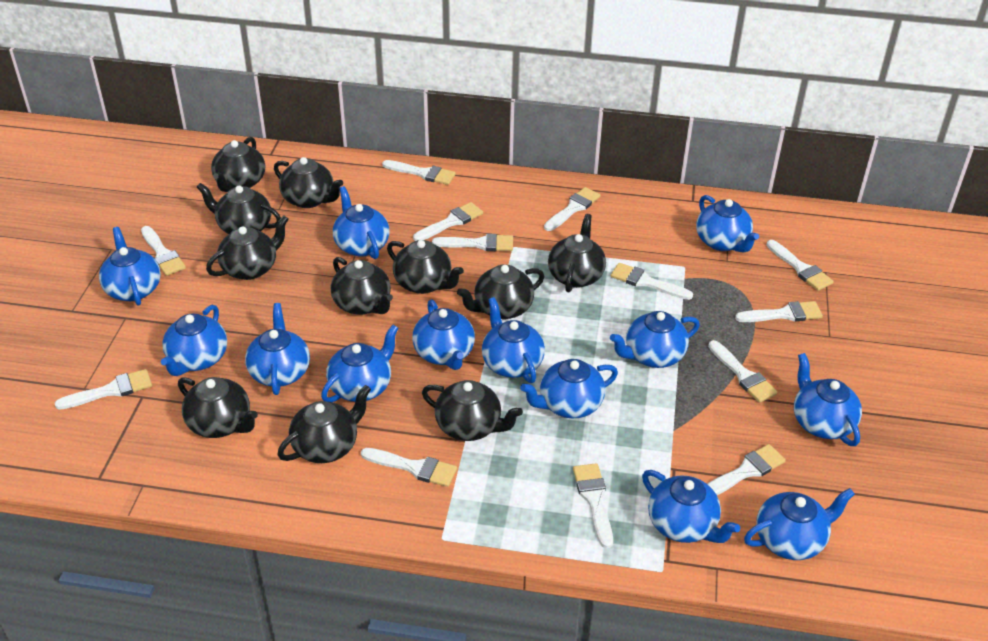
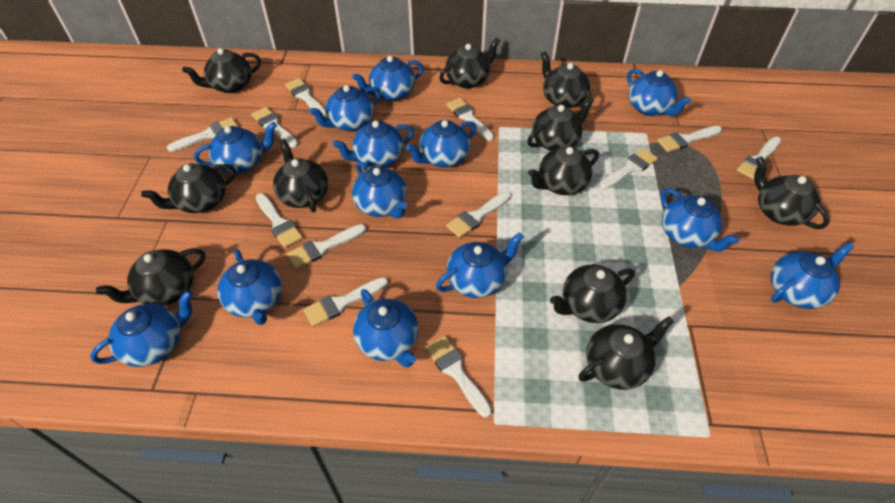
white brush: 13 -> 12

